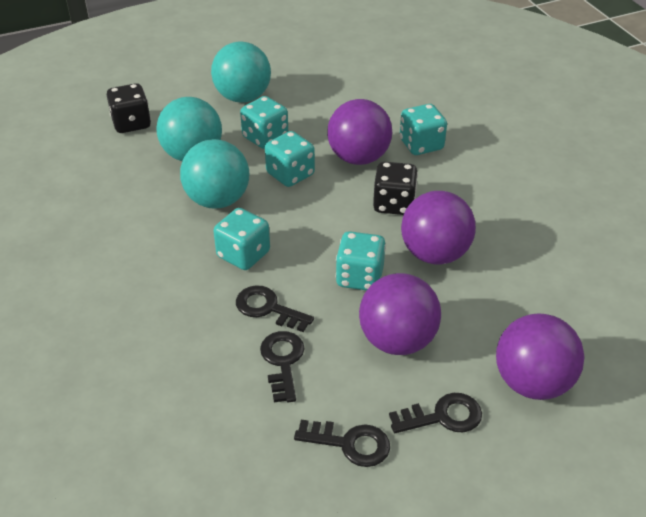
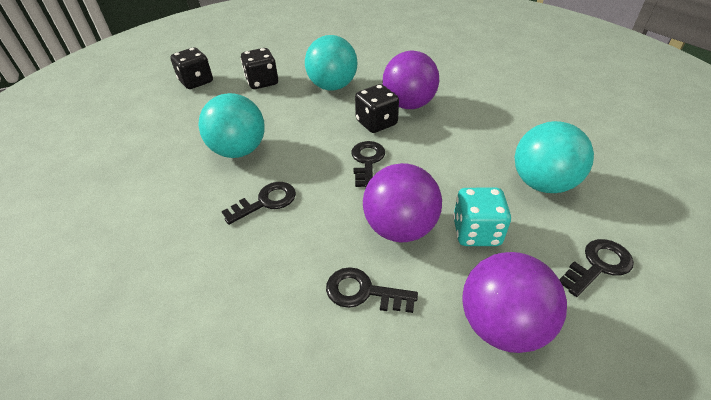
black dice: 2 -> 3
purple ball: 4 -> 3
turquoise dice: 5 -> 1

